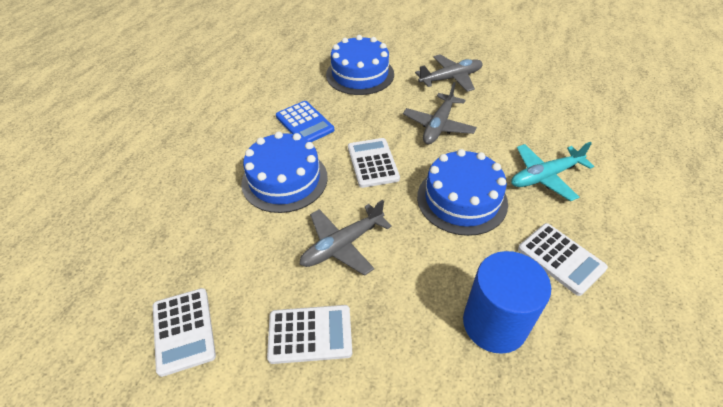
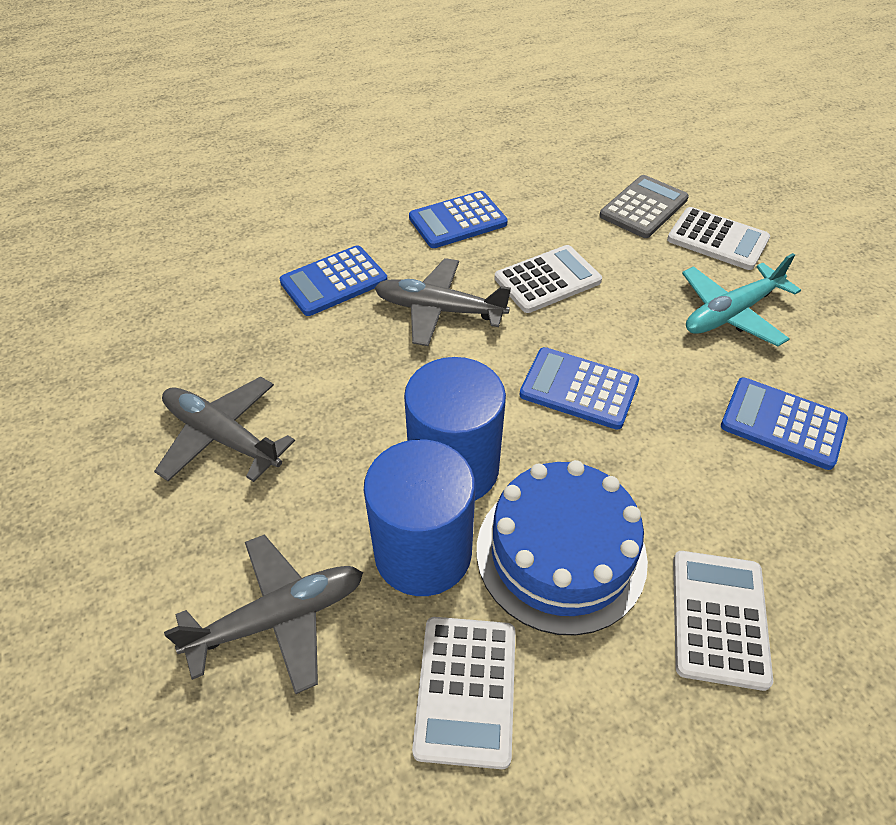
blue cake: 3 -> 1
blue calculator: 1 -> 4
blue cylinder: 1 -> 2
grey calculator: 0 -> 1

